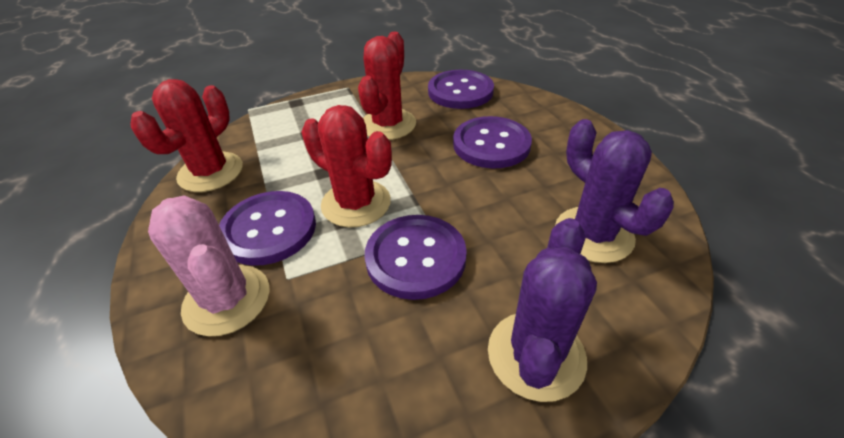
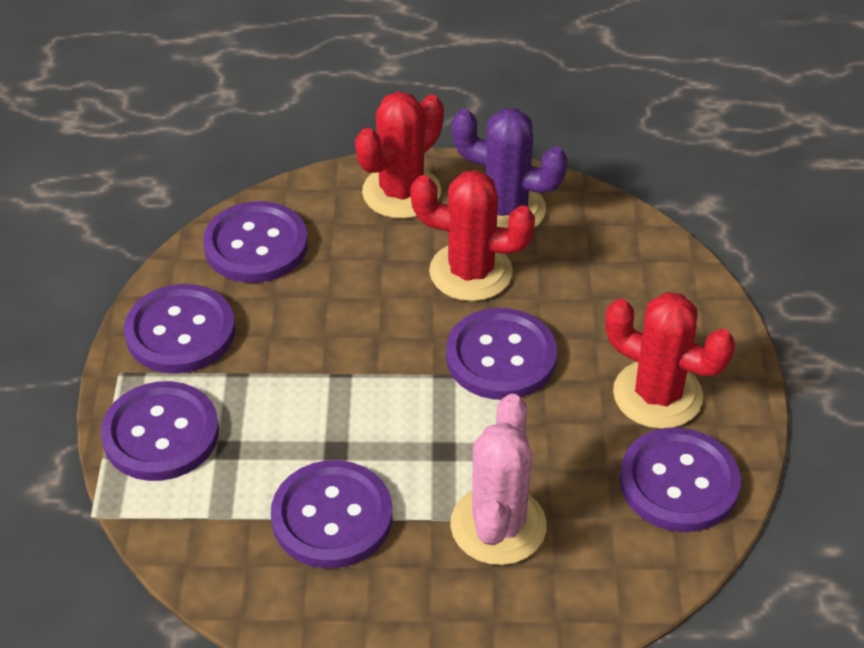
purple button: 4 -> 6
purple cactus: 2 -> 1

